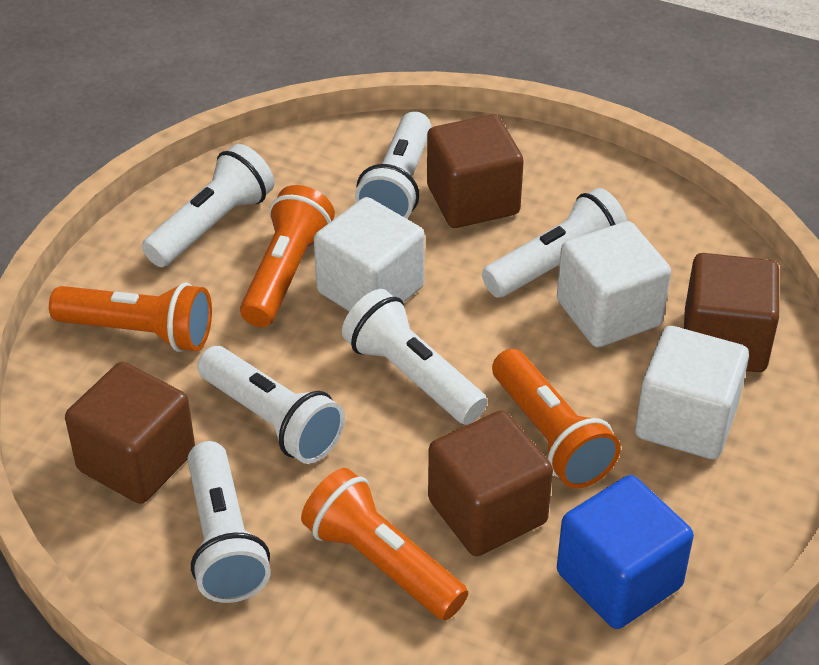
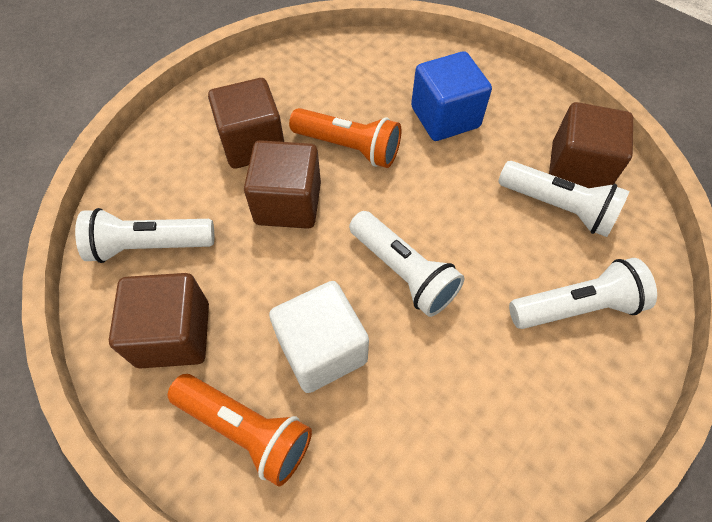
orange flashlight: 4 -> 2
white cube: 3 -> 1
white flashlight: 6 -> 4

